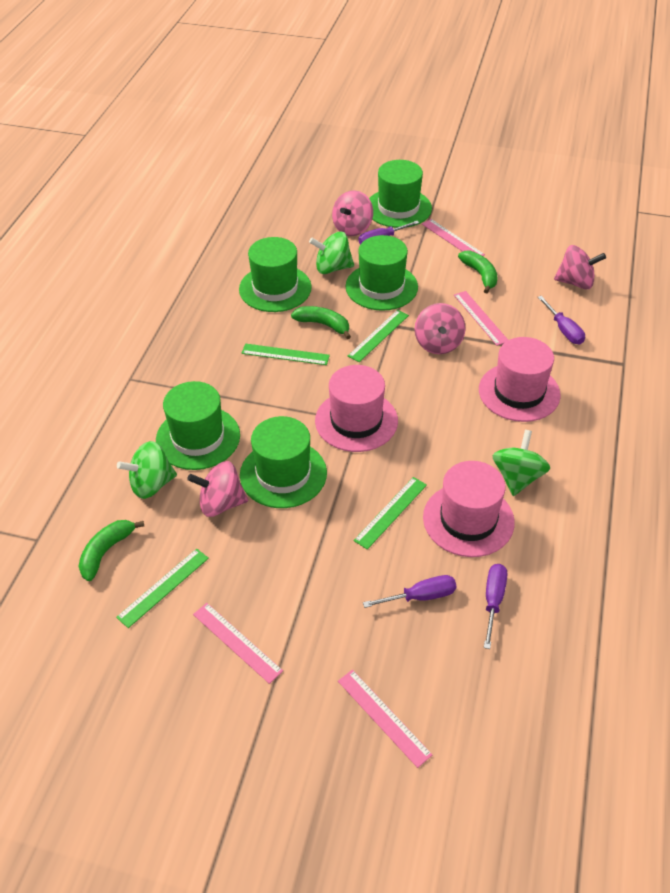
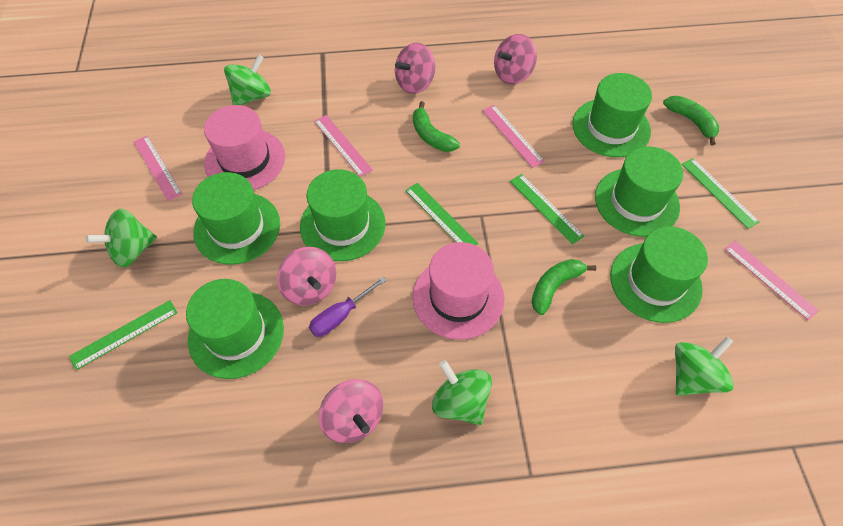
green hat: 5 -> 6
green spinning top: 3 -> 4
pink hat: 3 -> 2
purple screwdriver: 4 -> 1

